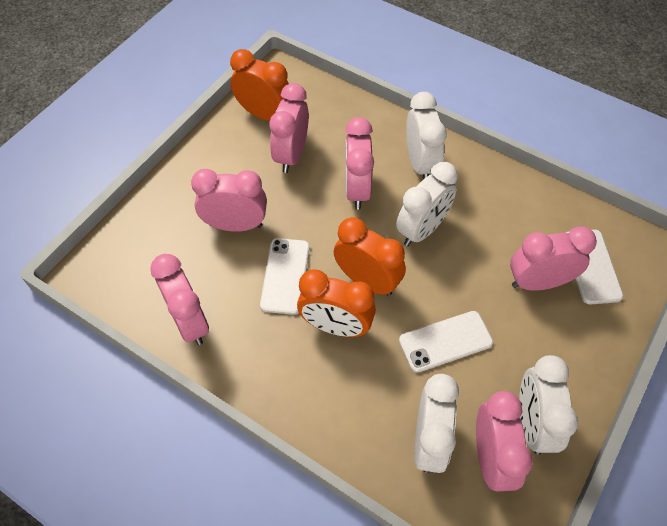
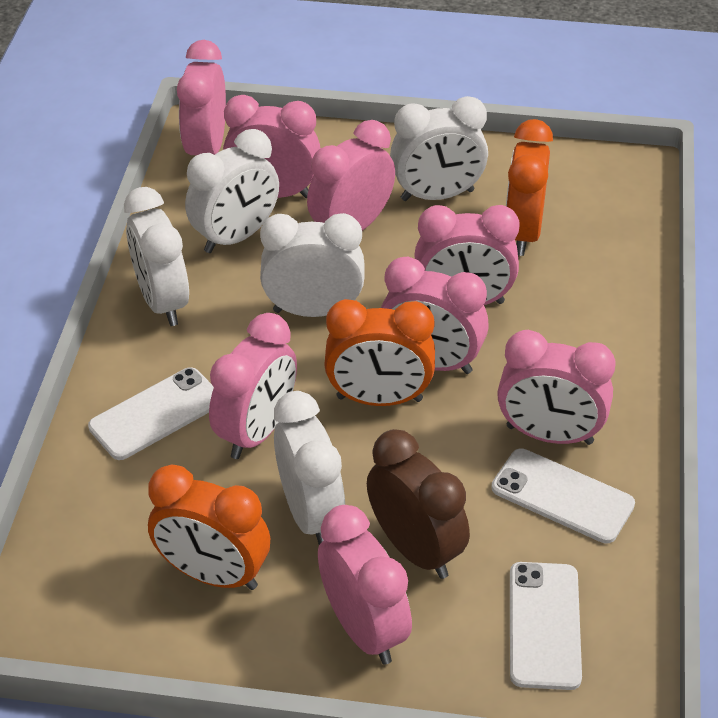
brown clock: 0 -> 1
pink clock: 6 -> 8
white clock: 4 -> 5

